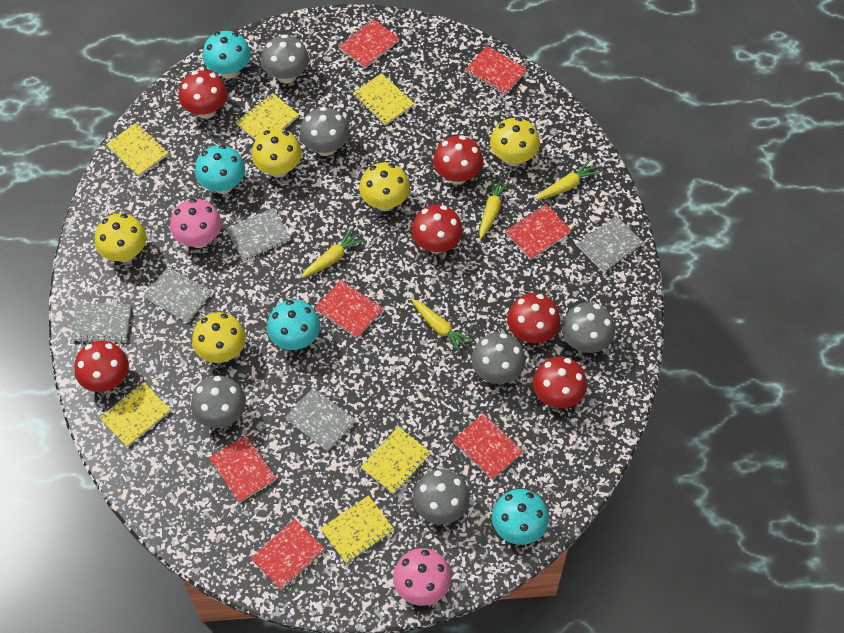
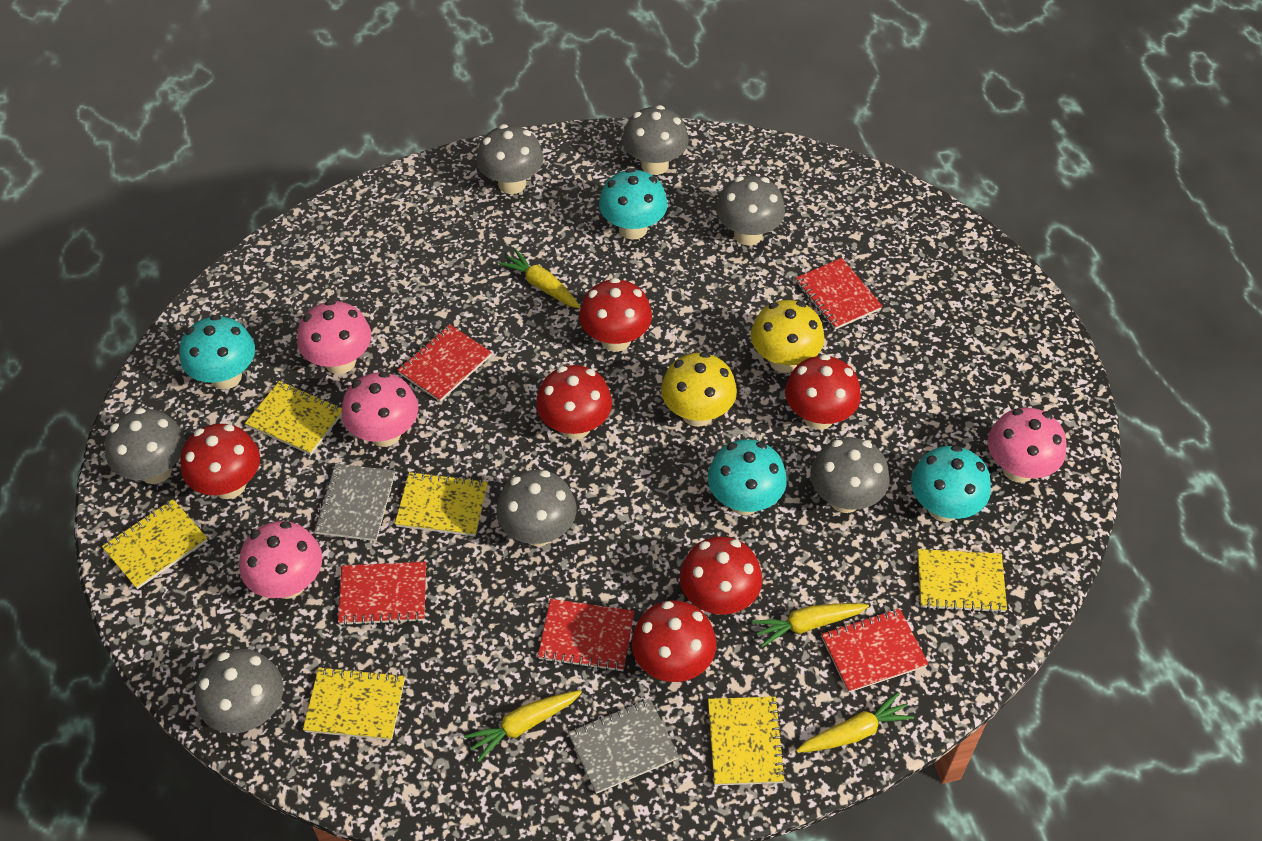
grey mushroom: 6 -> 7
grey notebook: 5 -> 2
pink mushroom: 2 -> 4
red notebook: 7 -> 5
yellow mushroom: 5 -> 2

